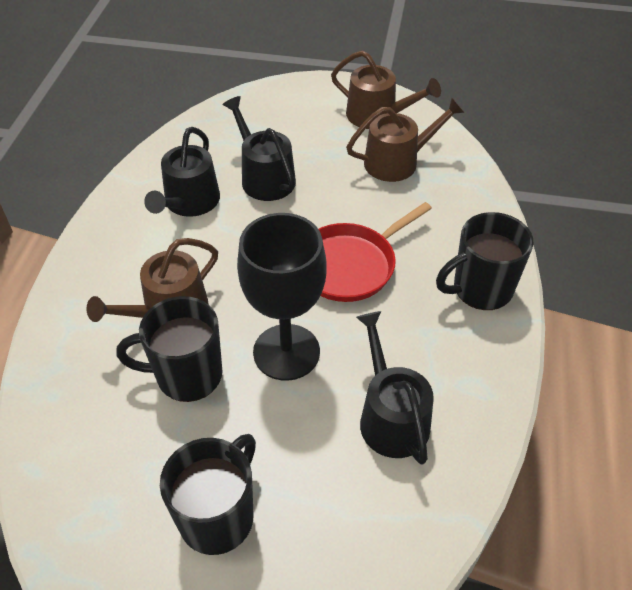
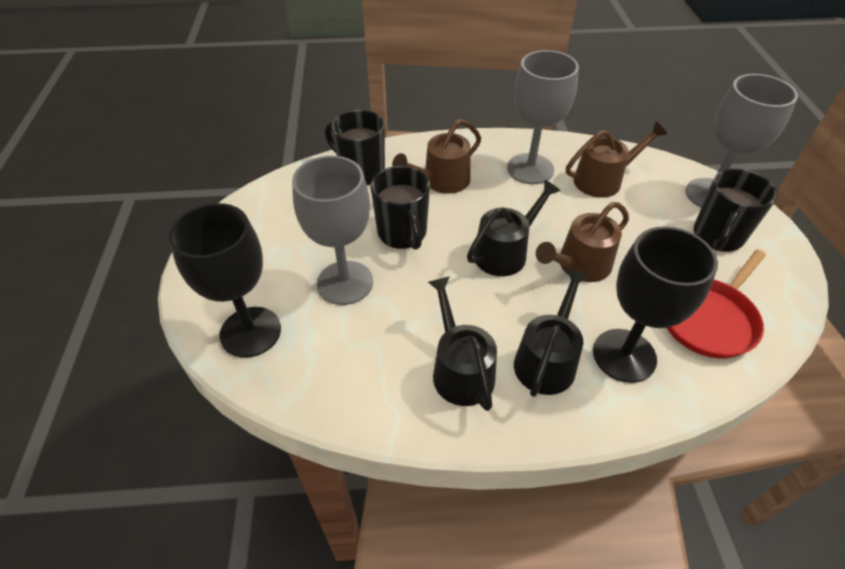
black goblet: 1 -> 2
grey goblet: 0 -> 3

